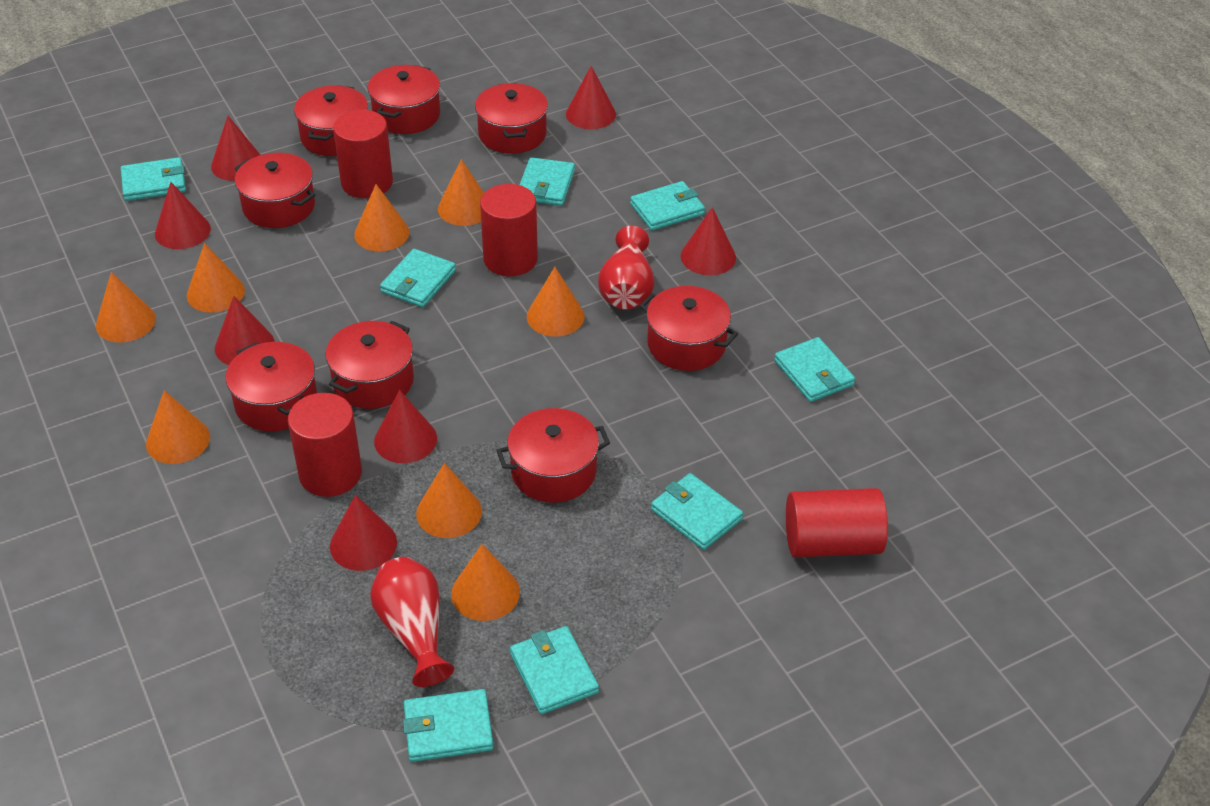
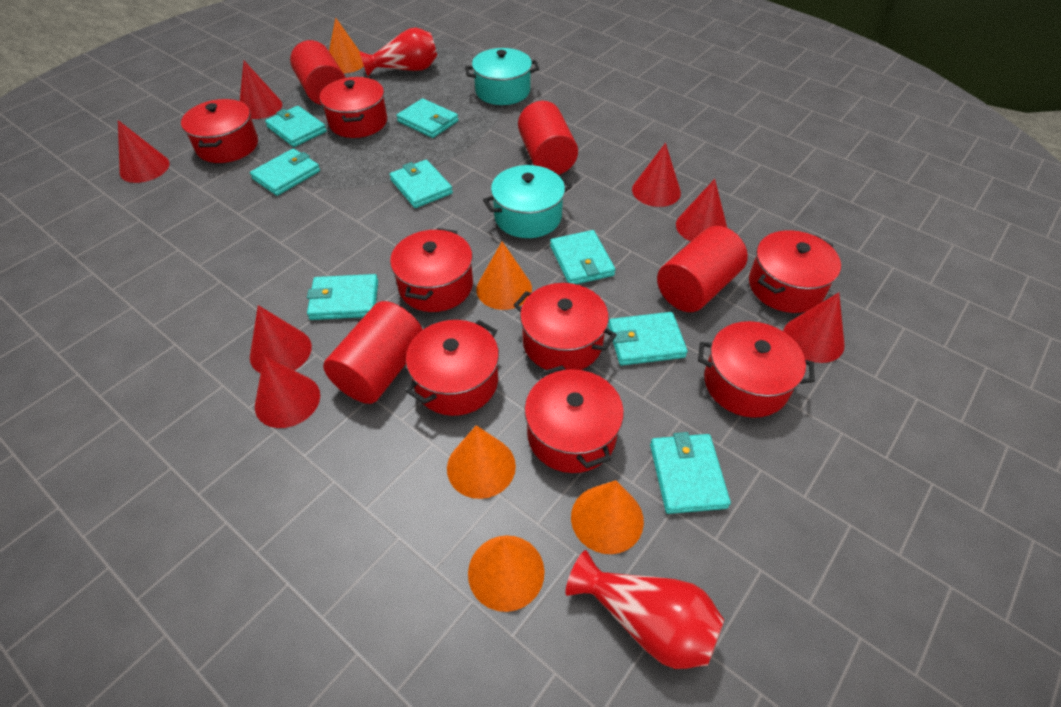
orange cone: 8 -> 5
turquoise pot: 0 -> 2

